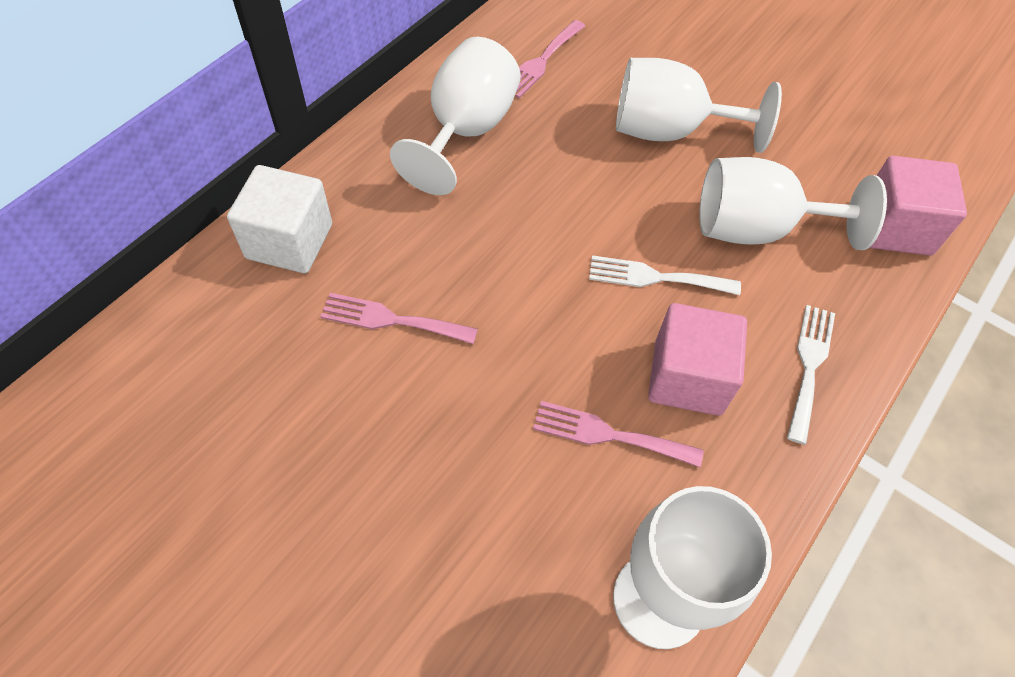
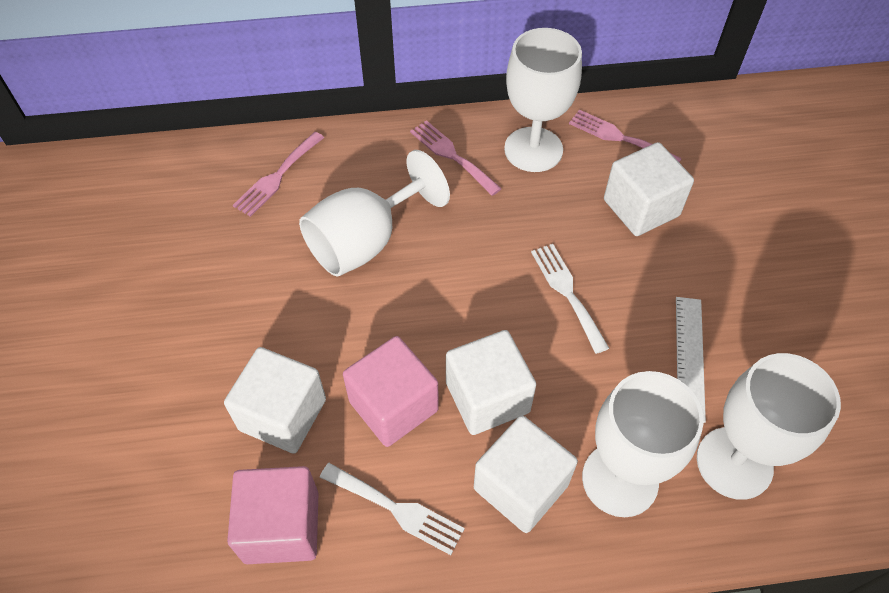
white cube: 1 -> 4
white ruler: 0 -> 1

